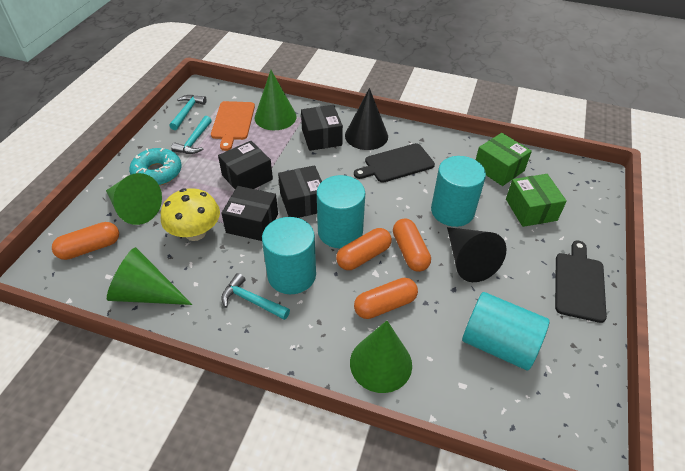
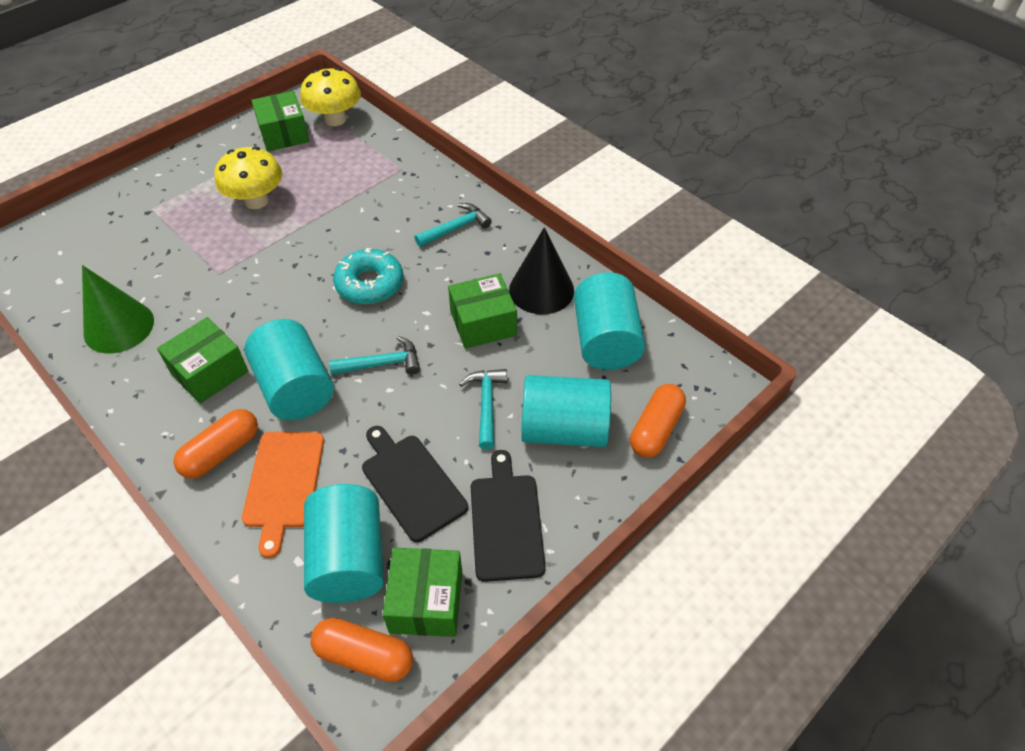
black box: 4 -> 0
black cone: 2 -> 1
green box: 2 -> 4
green cone: 4 -> 1
orange capsule: 4 -> 3
yellow mushroom: 1 -> 2

